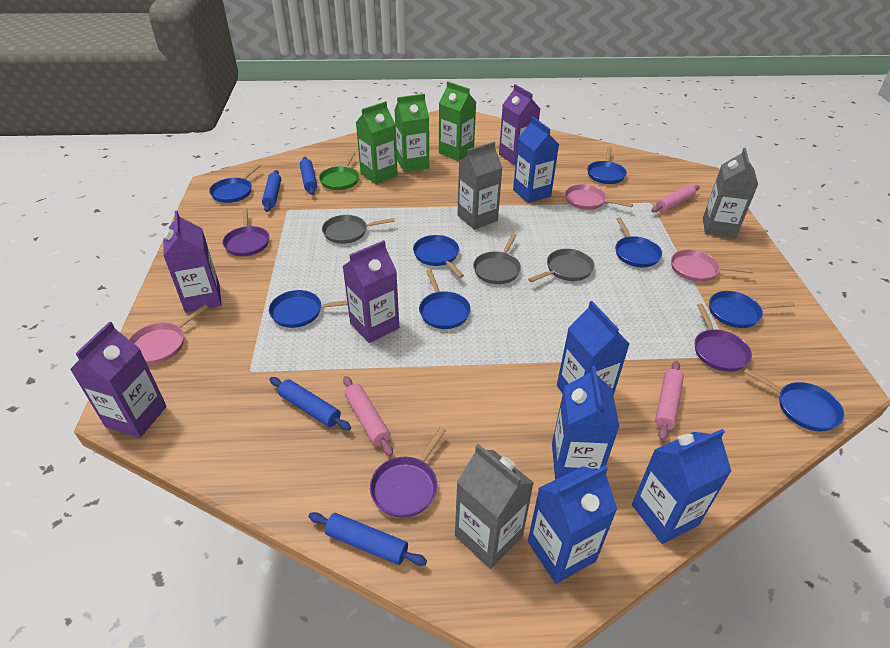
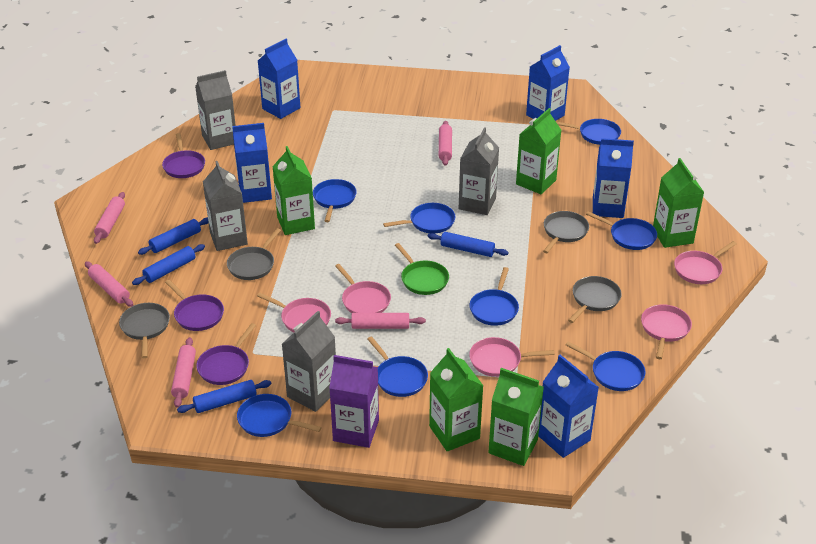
green carton: 3 -> 5
grey carton: 3 -> 4
grey pan: 3 -> 4
pink pan: 3 -> 5
pink rolling pin: 3 -> 5
purple carton: 4 -> 1

